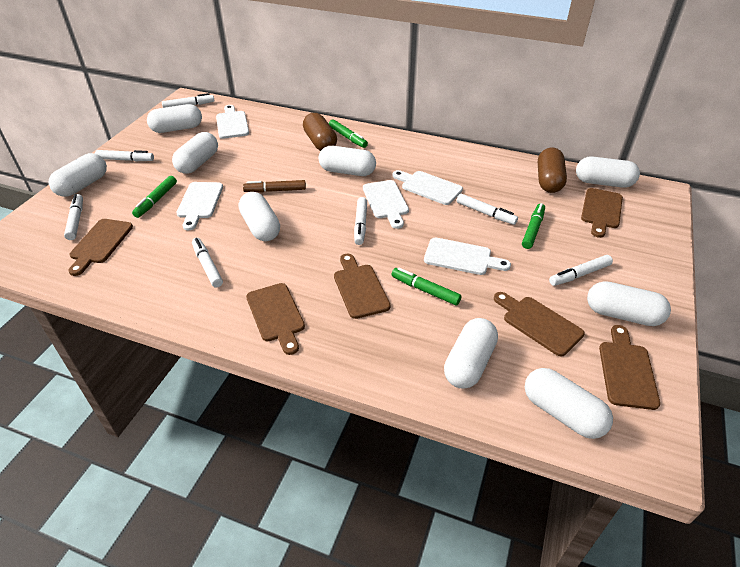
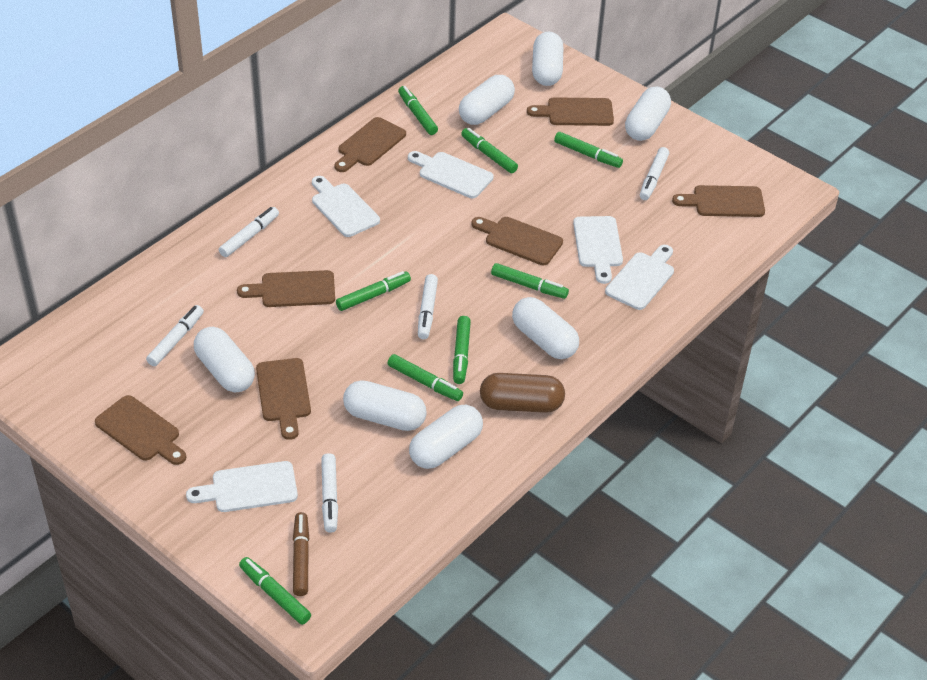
brown capsule: 2 -> 1
brown cutting board: 6 -> 7
green marker: 4 -> 8
white capsule: 9 -> 7
white marker: 7 -> 5

